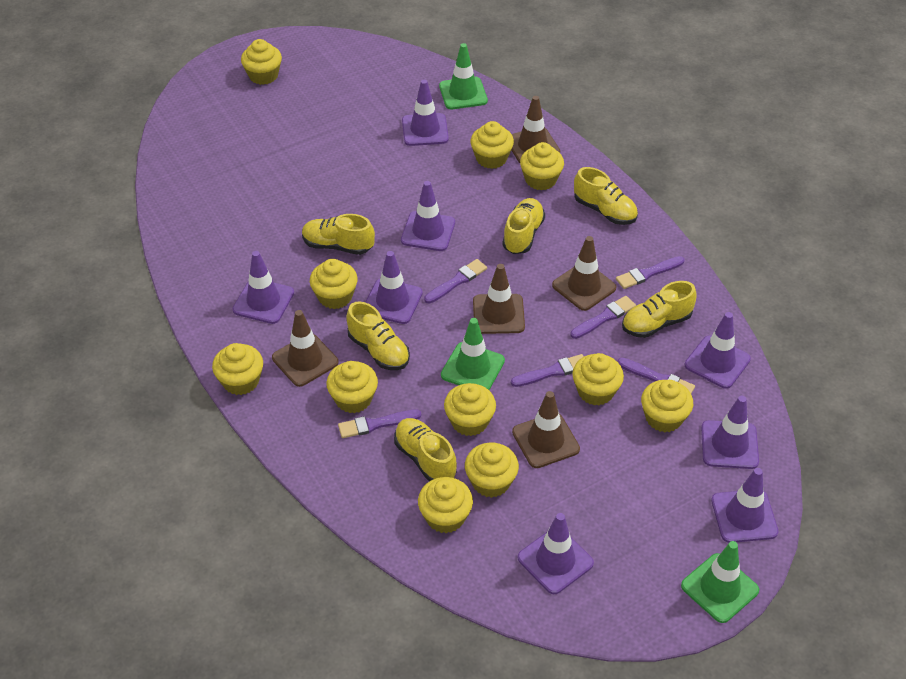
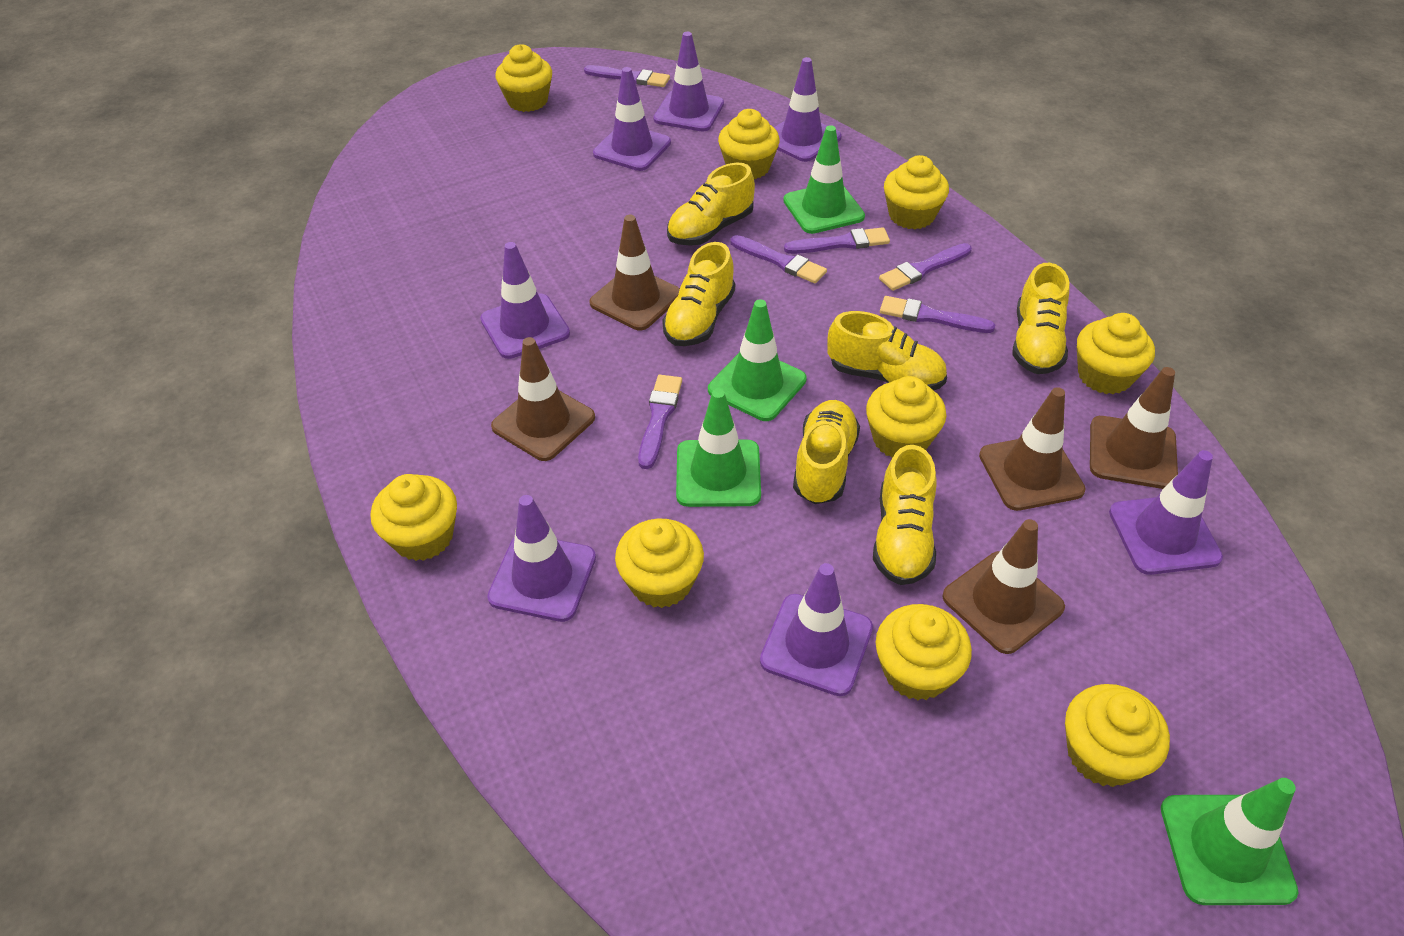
green traffic cone: 3 -> 4
purple traffic cone: 8 -> 7
yellow cupcake: 11 -> 9

